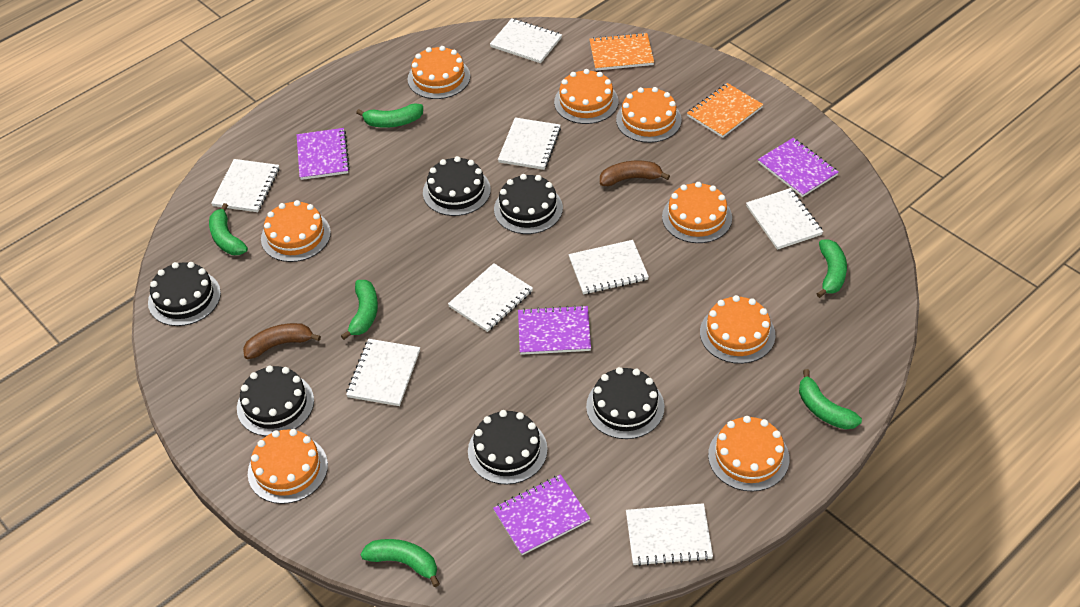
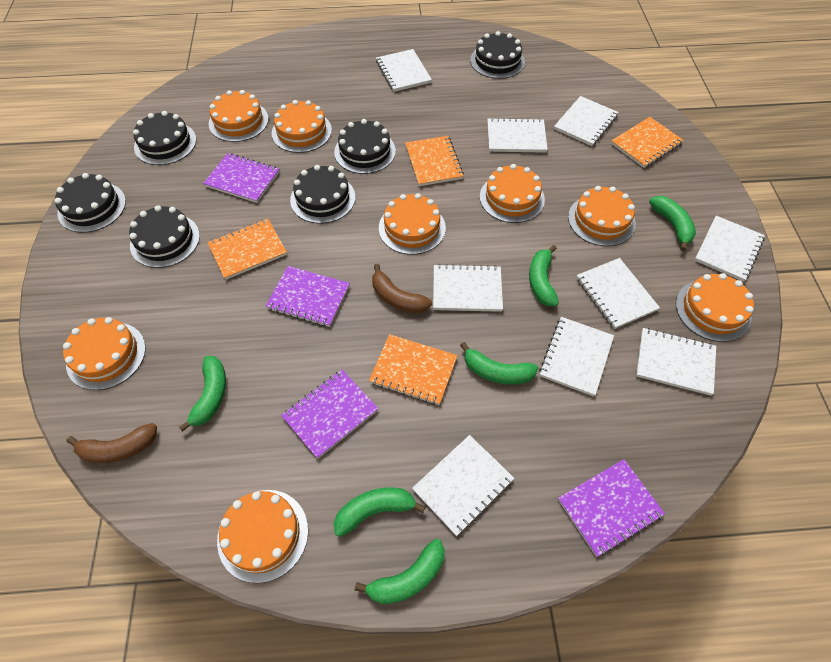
orange notebook: 2 -> 4
white notebook: 8 -> 9

